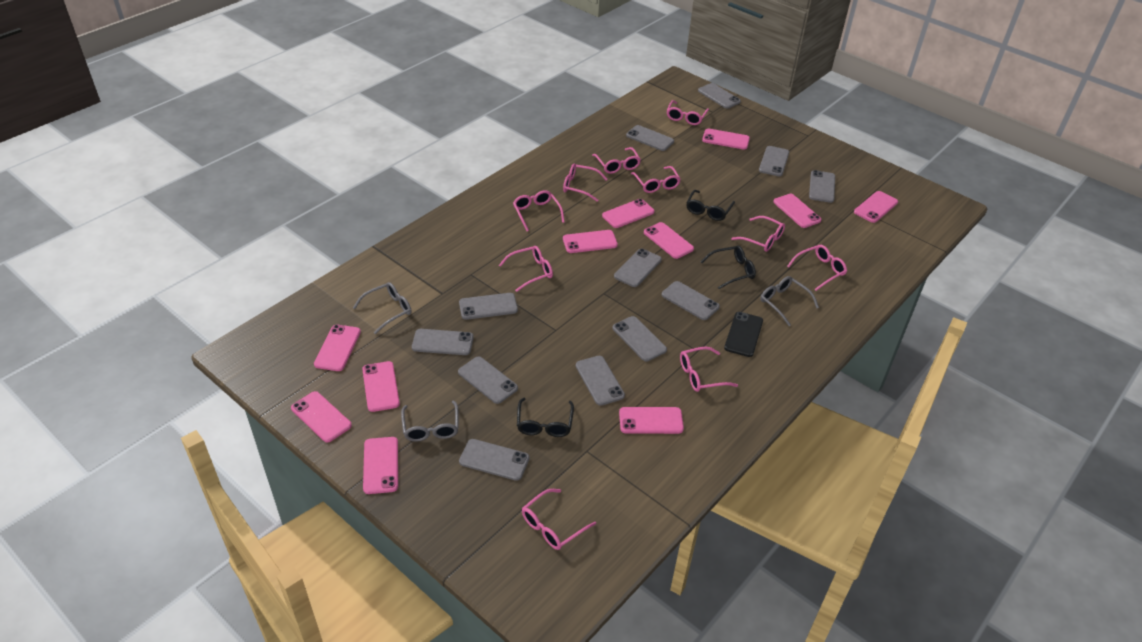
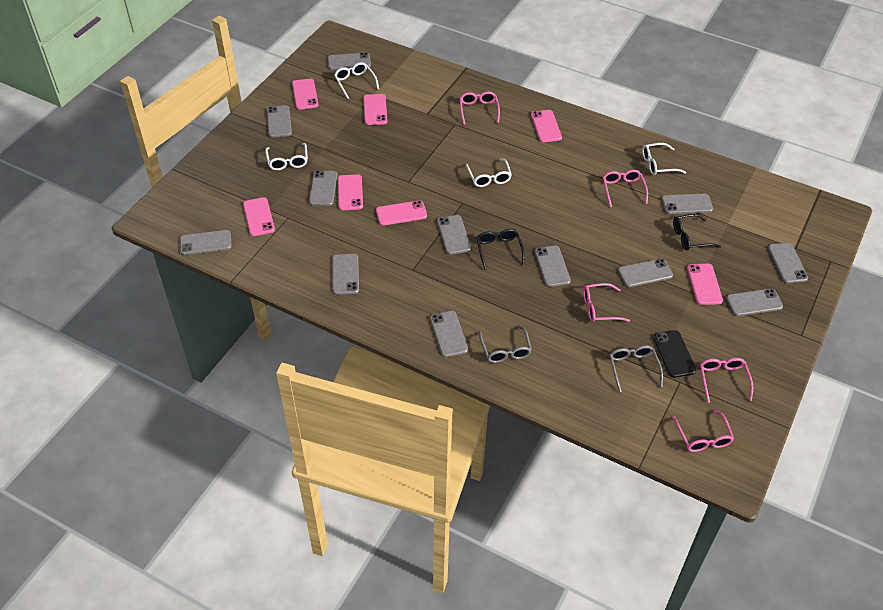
black glasses: 3 -> 2
grey glasses: 3 -> 2
pink glasses: 10 -> 5
pink phone: 11 -> 7
white glasses: 0 -> 4

